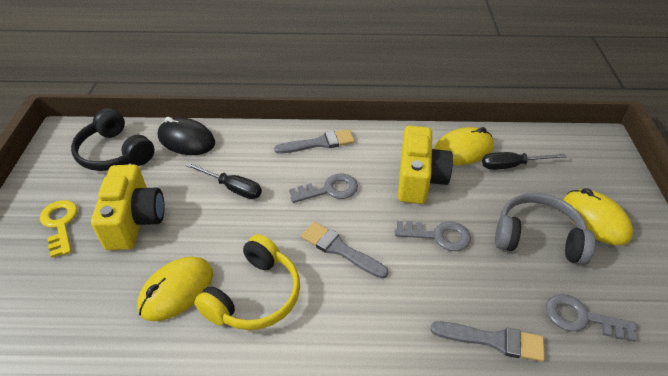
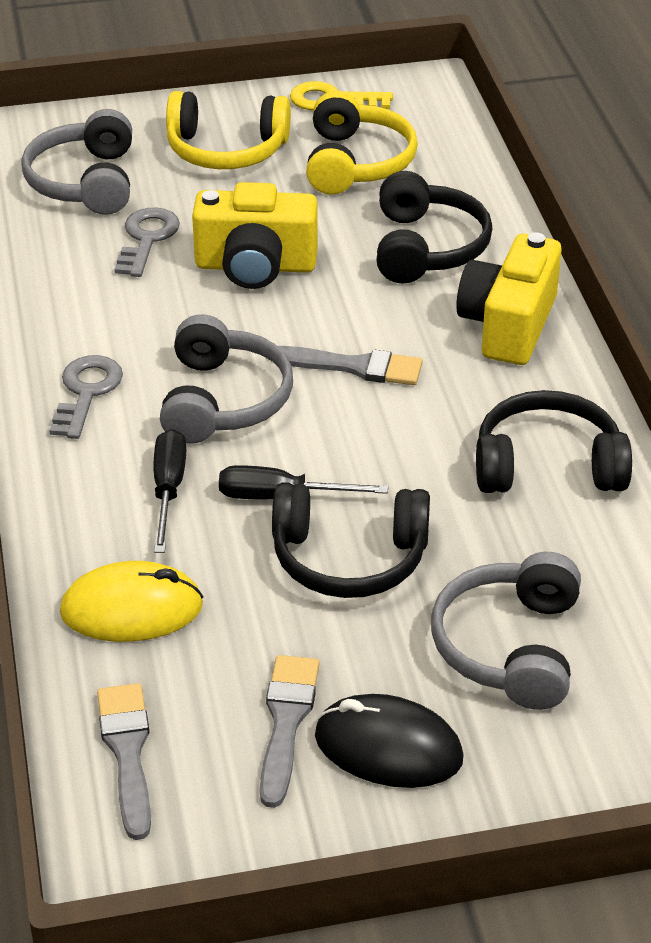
black headphones: 1 -> 3
grey headphones: 1 -> 3
grey key: 3 -> 2
yellow headphones: 1 -> 2
yellow mouse: 3 -> 1

